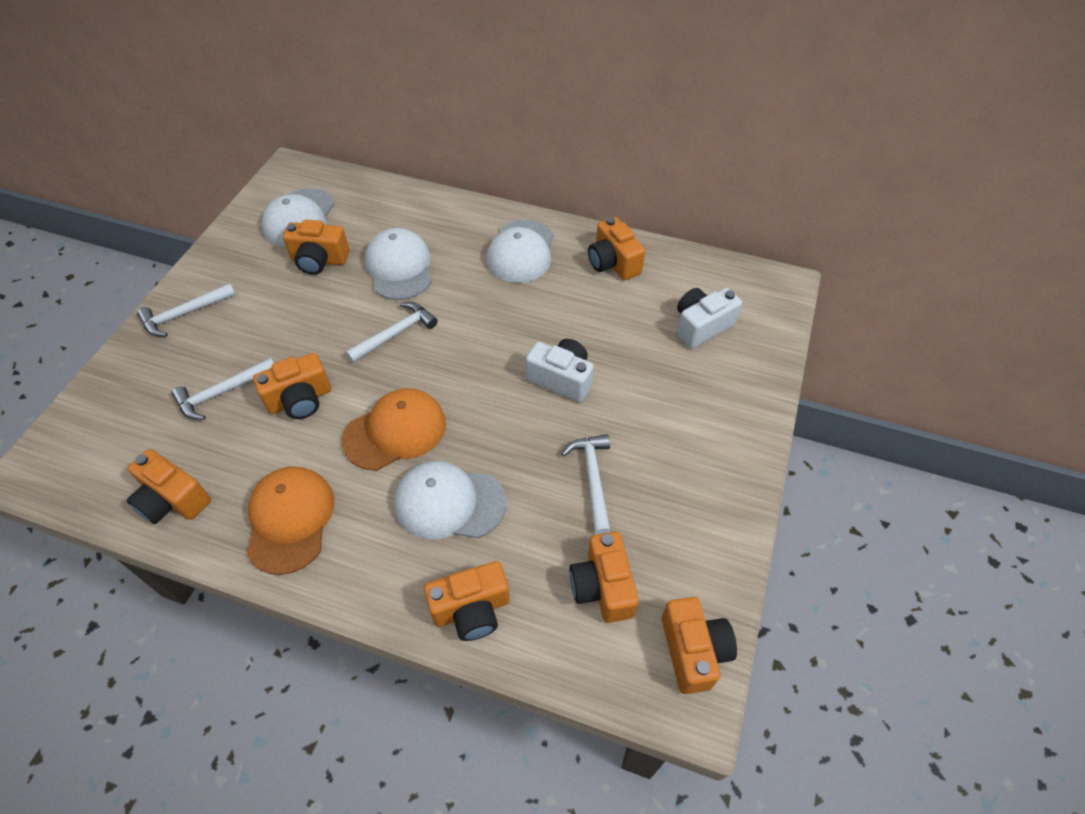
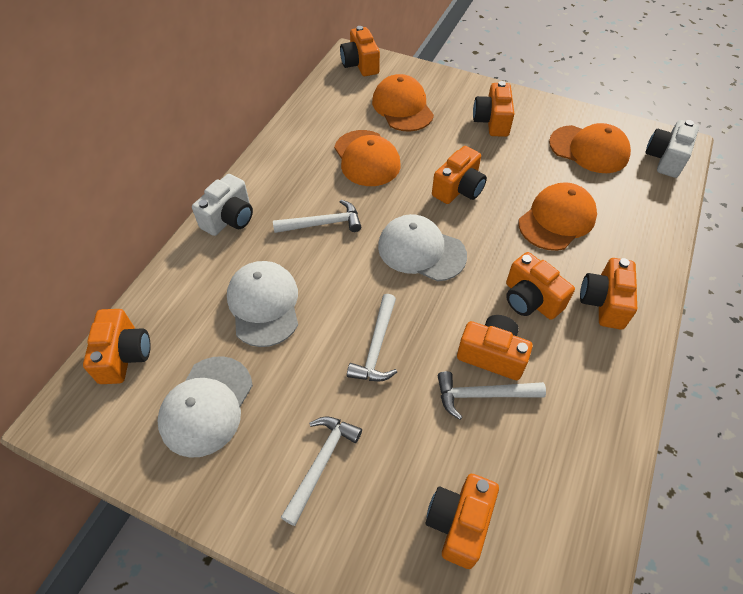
orange camera: 7 -> 8
orange cap: 2 -> 4
white cap: 4 -> 3

